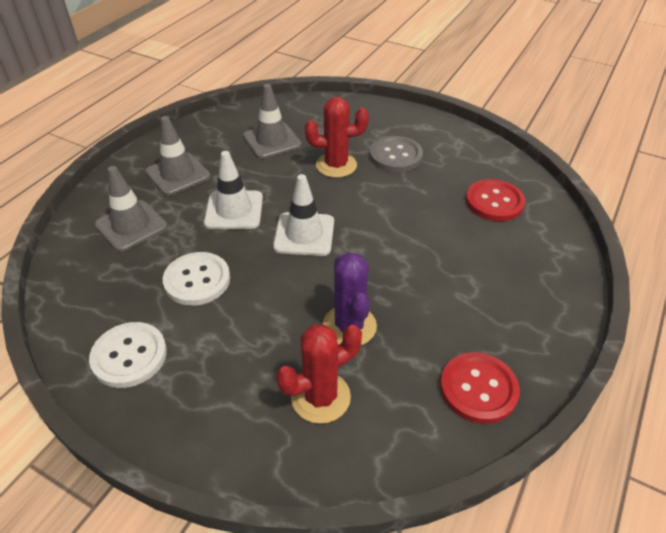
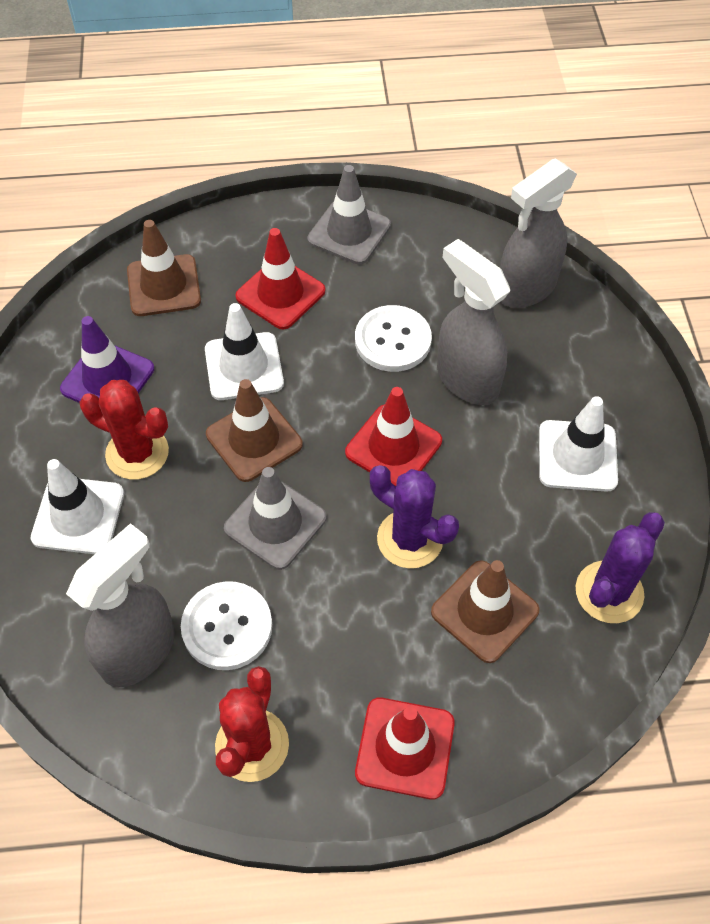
brown traffic cone: 0 -> 3
grey button: 1 -> 0
grey spray bottle: 0 -> 3
grey traffic cone: 3 -> 2
purple cactus: 1 -> 2
purple traffic cone: 0 -> 1
red button: 2 -> 0
red traffic cone: 0 -> 3
white traffic cone: 2 -> 3

